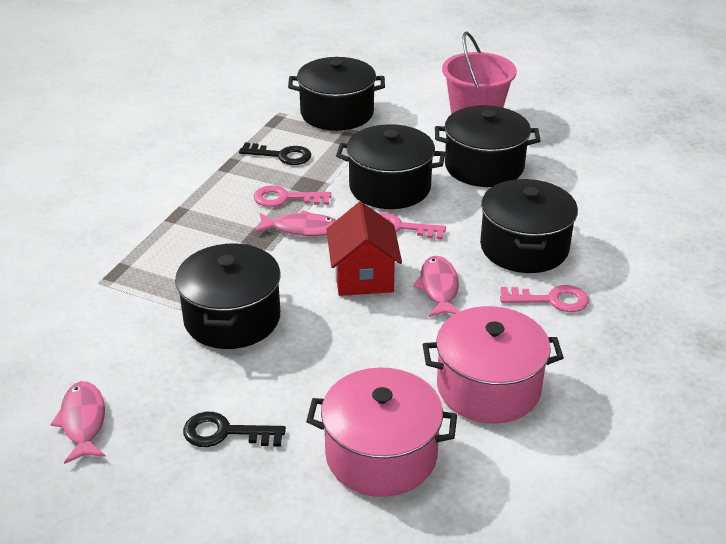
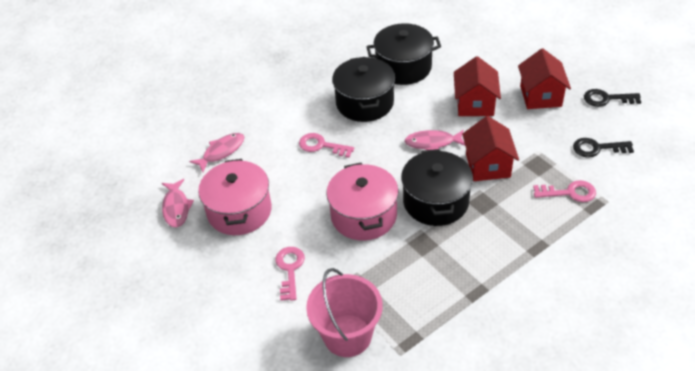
black pot: 5 -> 3
red house: 1 -> 3

